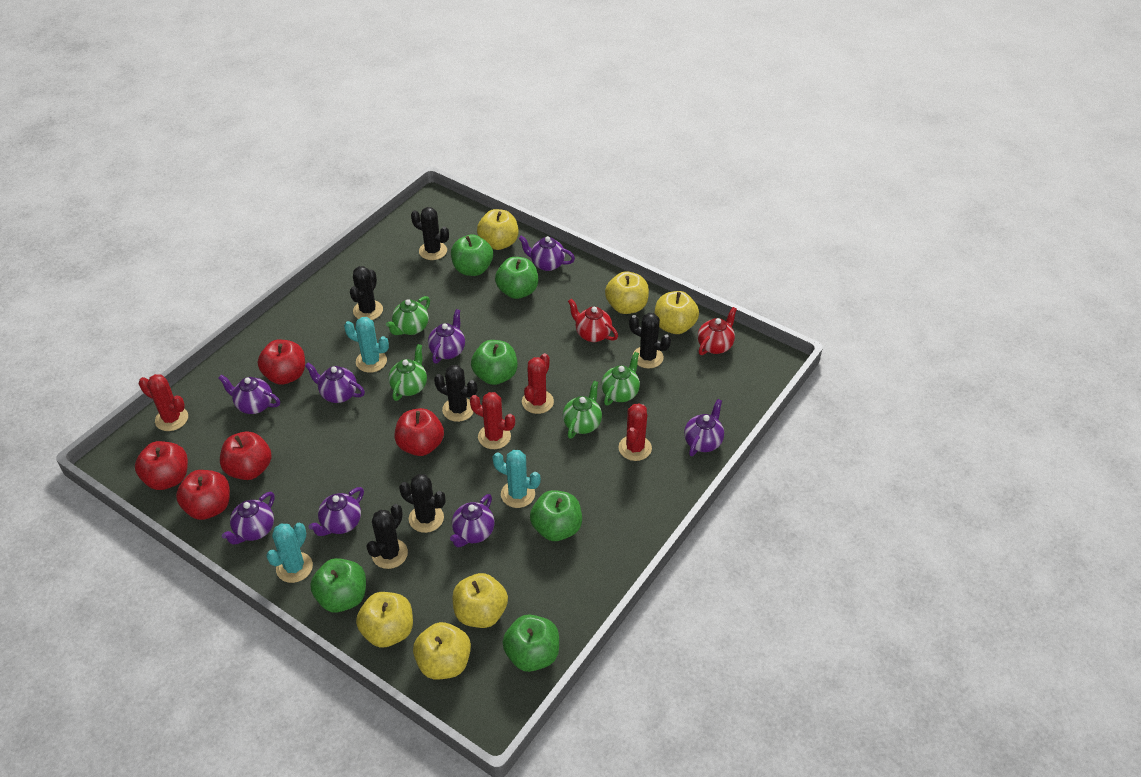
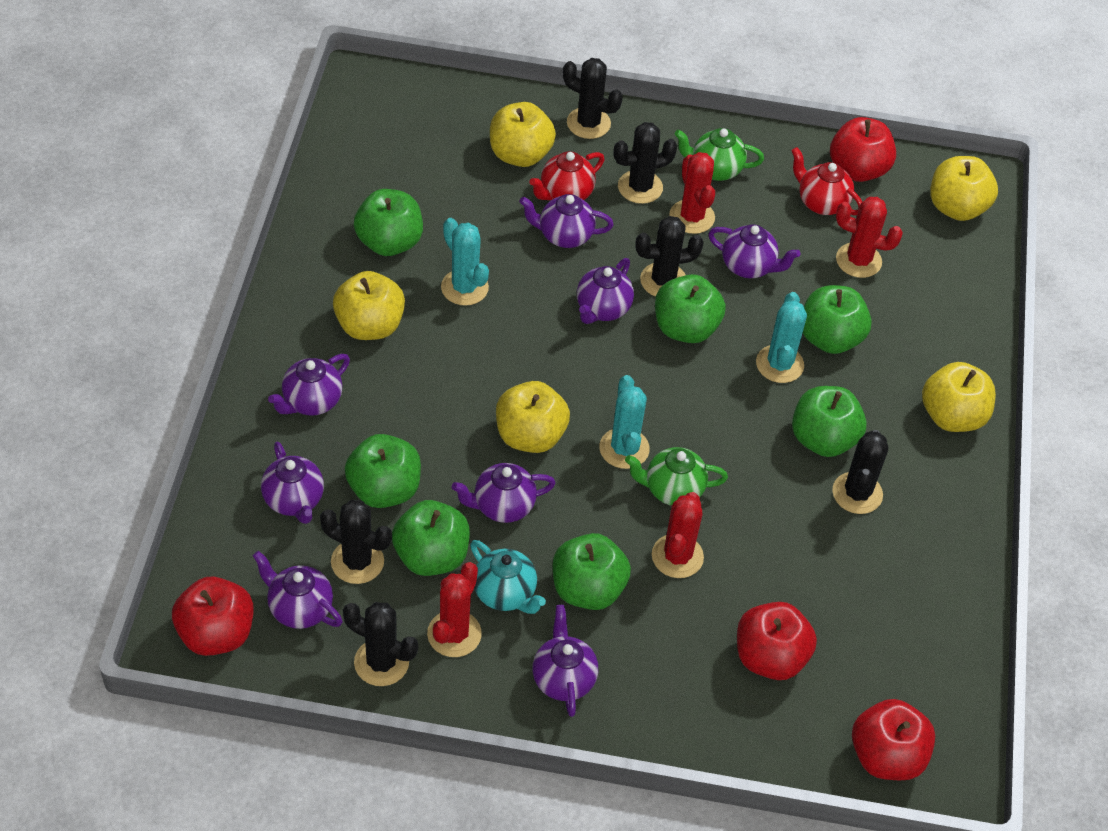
green apple: 6 -> 7
green teapot: 4 -> 2
red apple: 5 -> 4
turquoise teapot: 0 -> 1
yellow apple: 6 -> 5

